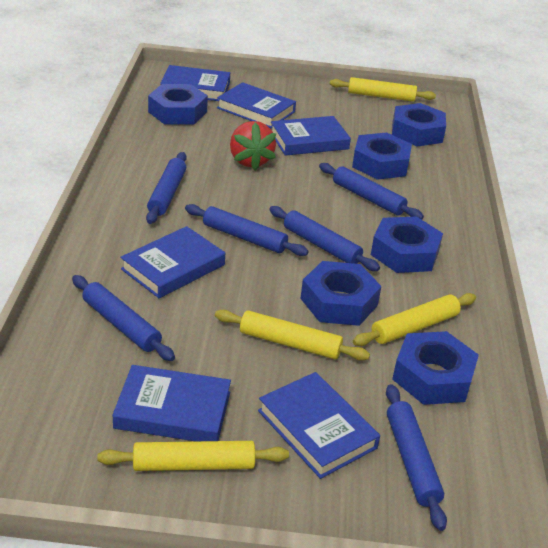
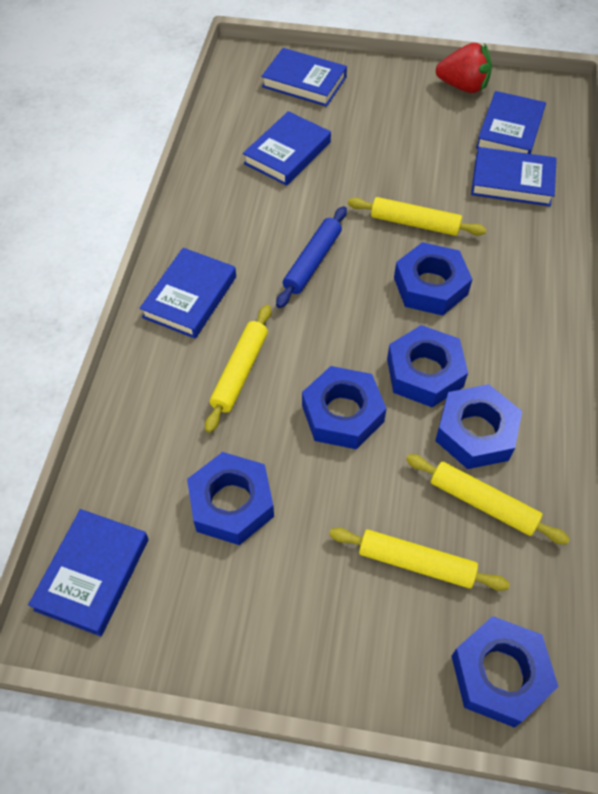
blue rolling pin: 6 -> 1

